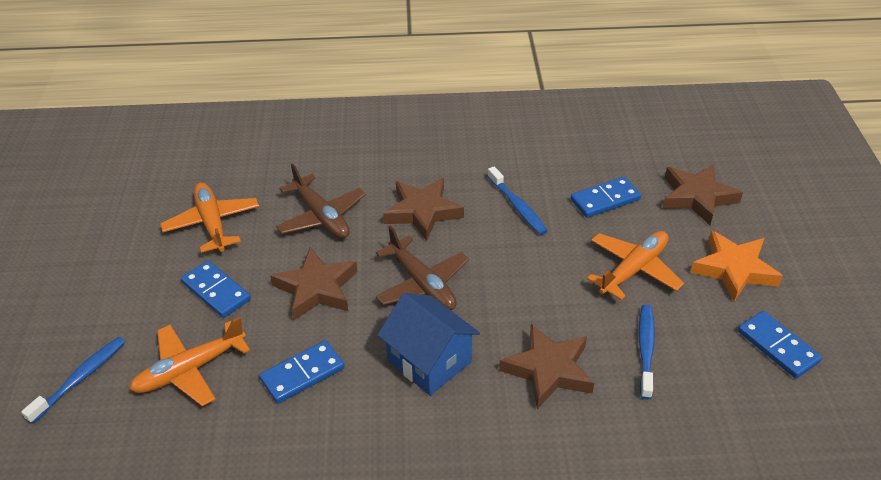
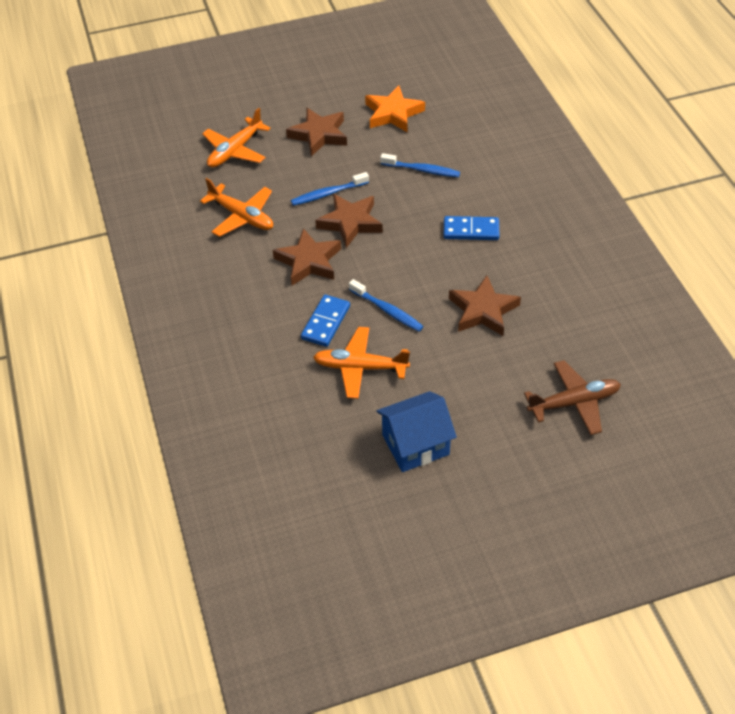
blue domino: 4 -> 2
brown plane: 2 -> 1

